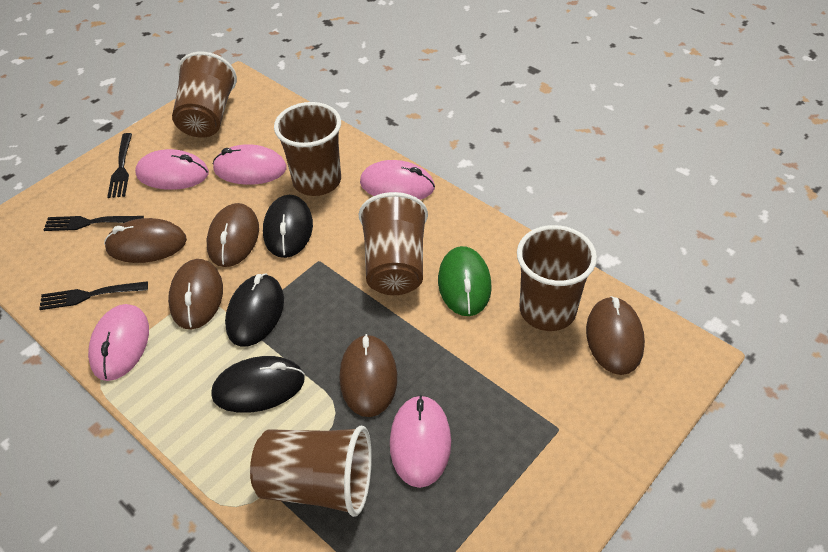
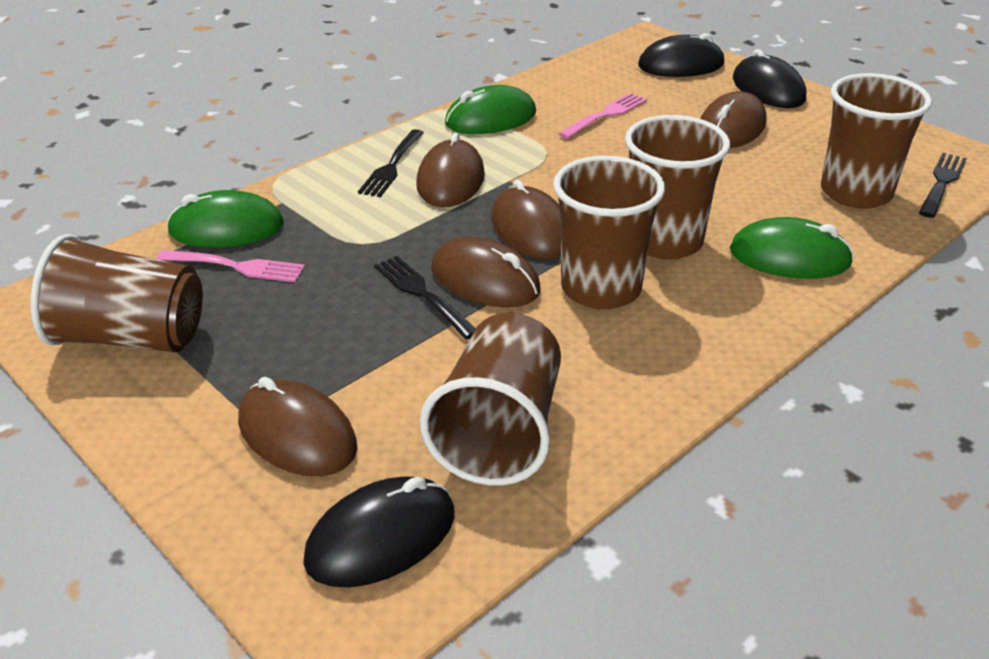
green mouse: 1 -> 3
pink fork: 0 -> 2
pink mouse: 5 -> 0

